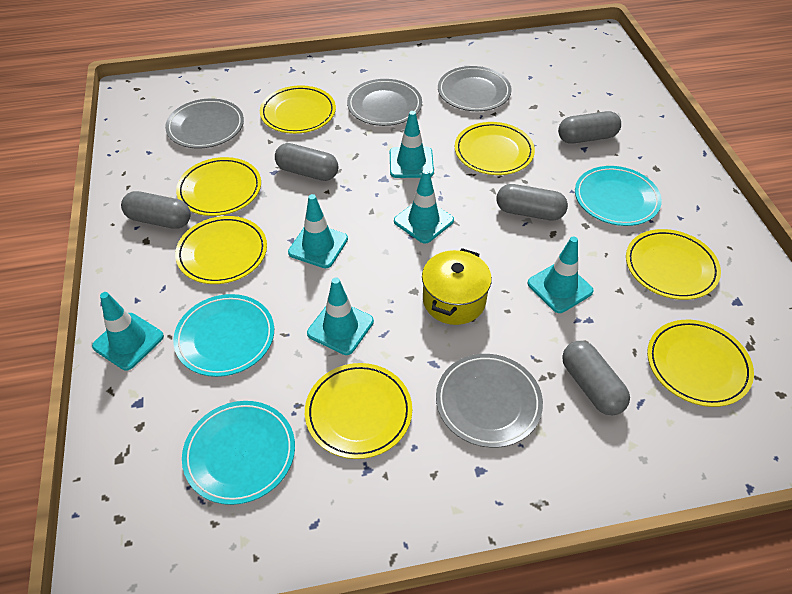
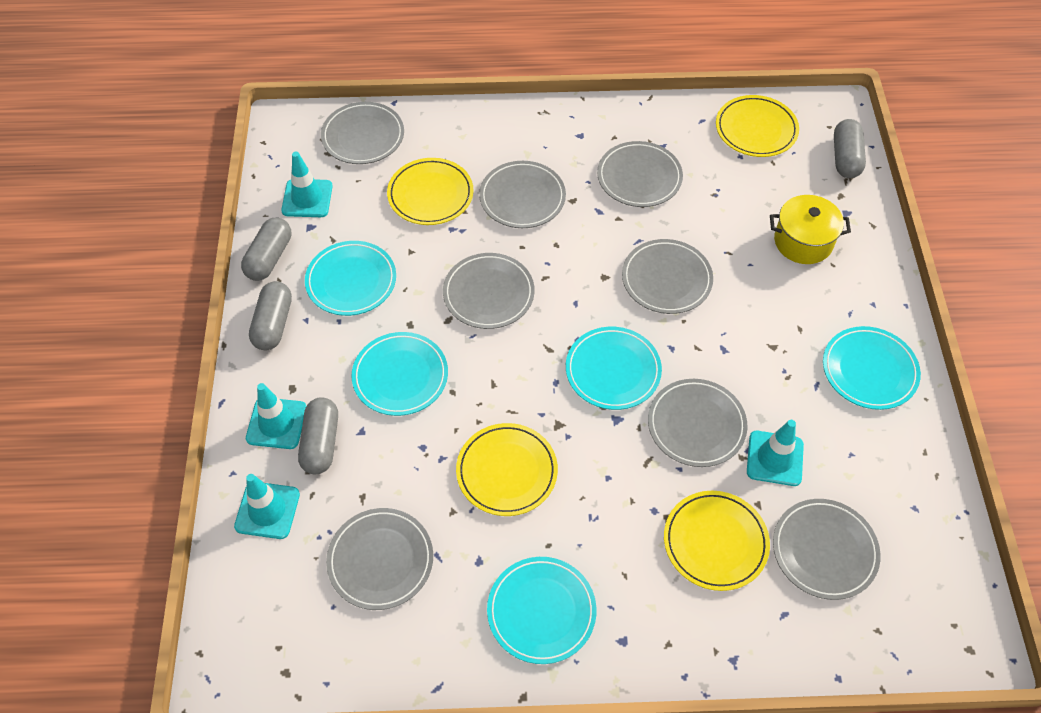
grey capsule: 5 -> 4
grey plate: 4 -> 8
turquoise plate: 3 -> 5
turquoise traffic cone: 6 -> 4
yellow plate: 7 -> 4

